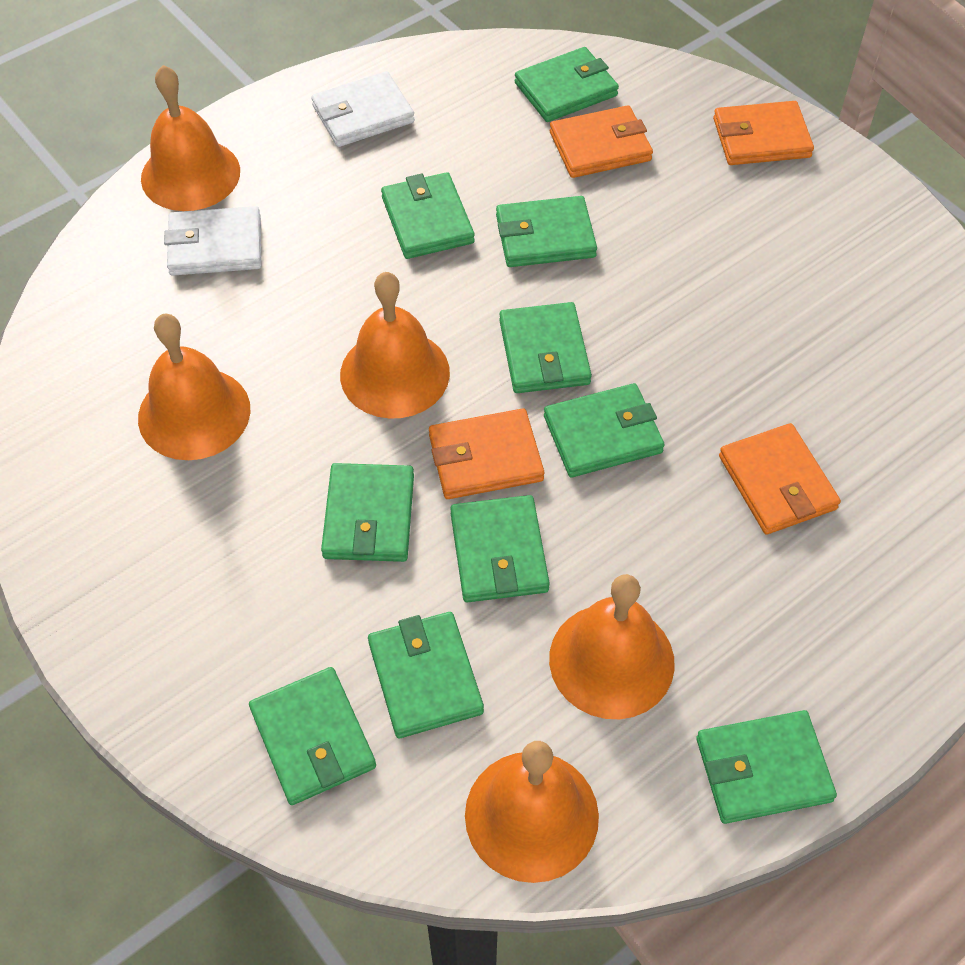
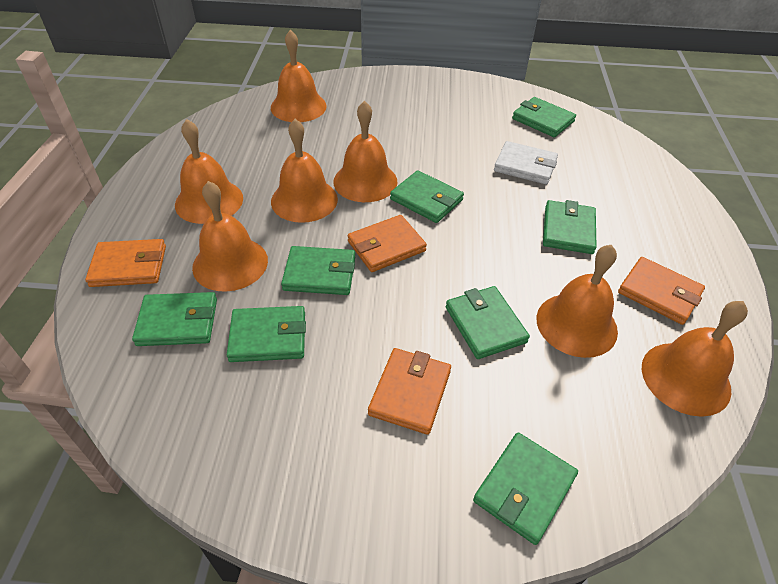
green wallet: 10 -> 8
orange bell: 5 -> 7
white wallet: 2 -> 1

